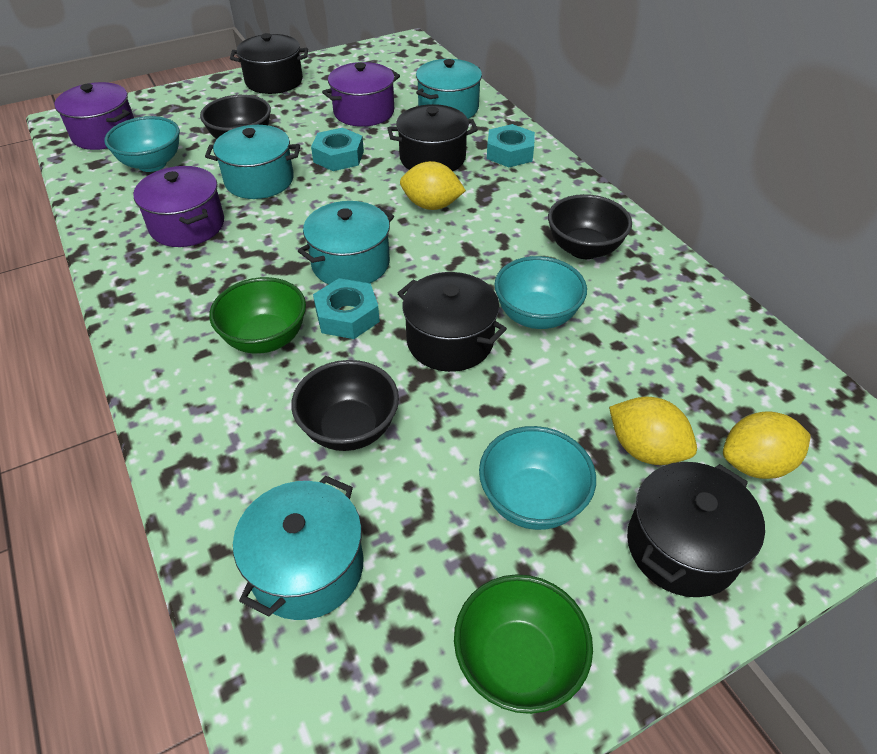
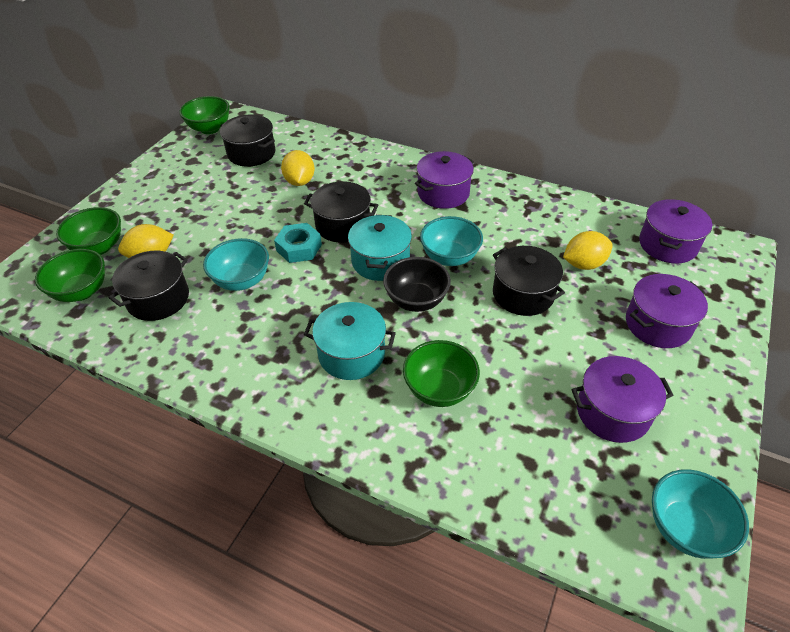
black bowl: 3 -> 1
green bowl: 2 -> 4
purple pot: 3 -> 4
turquoise nut: 3 -> 1
turquoise pot: 4 -> 2

